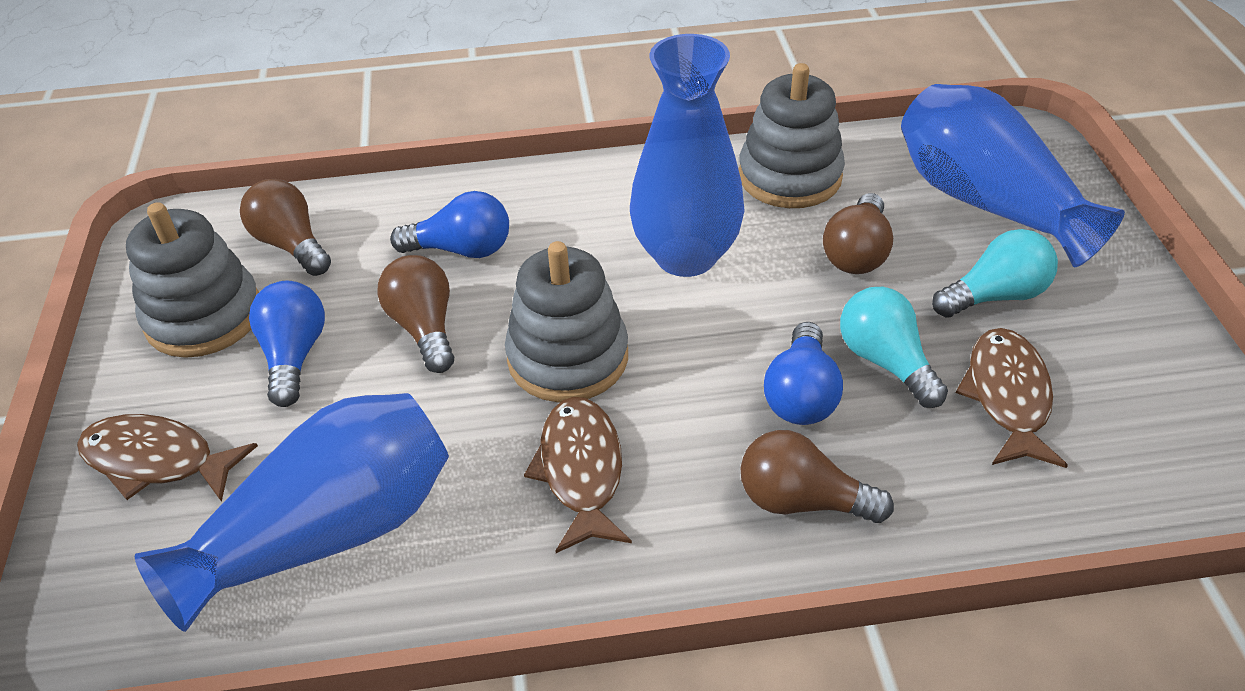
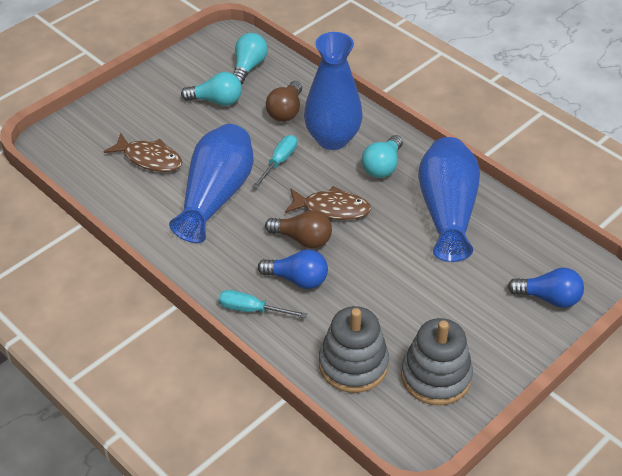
blue light bulb: 3 -> 2
brown fish: 3 -> 2
brown light bulb: 4 -> 2
grey stacking toy: 3 -> 2
turquoise light bulb: 2 -> 3
turquoise screwdriver: 0 -> 2

